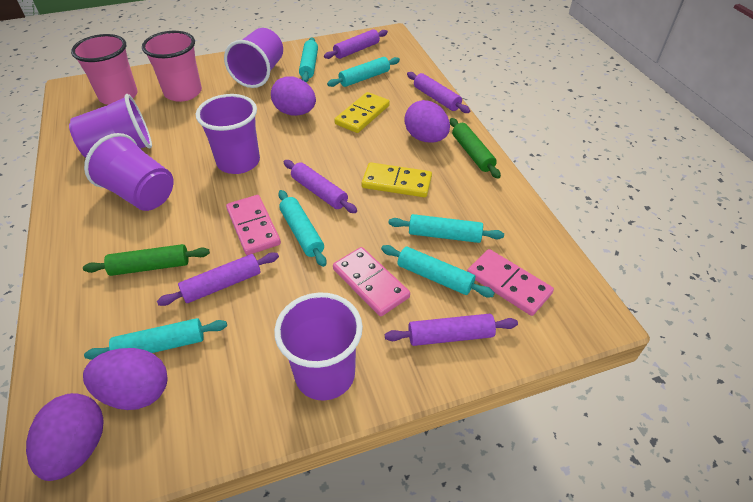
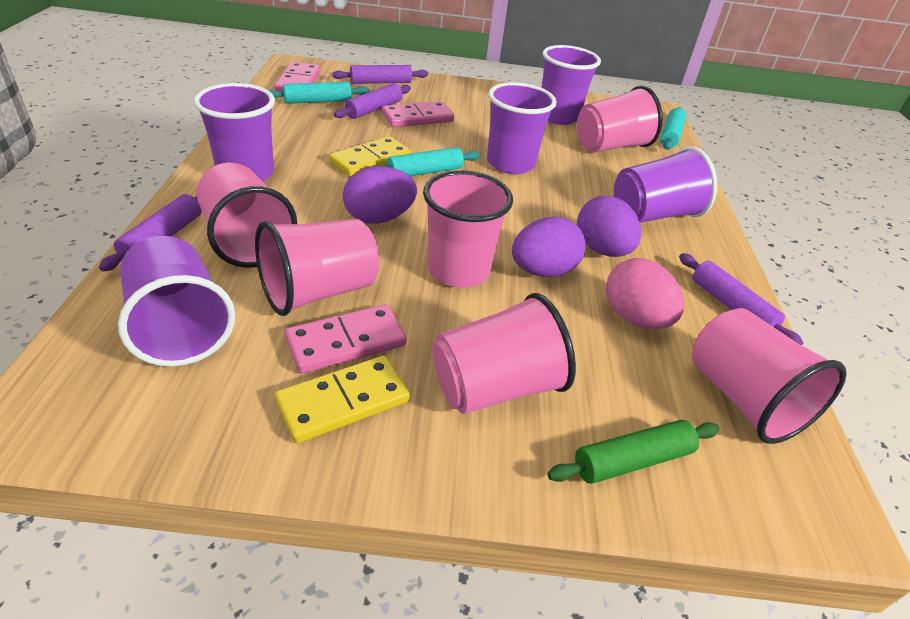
green rolling pin: 2 -> 1
pink cup: 2 -> 6
pink egg: 0 -> 1
purple egg: 4 -> 3
purple rolling pin: 5 -> 4
turquoise rolling pin: 6 -> 3

